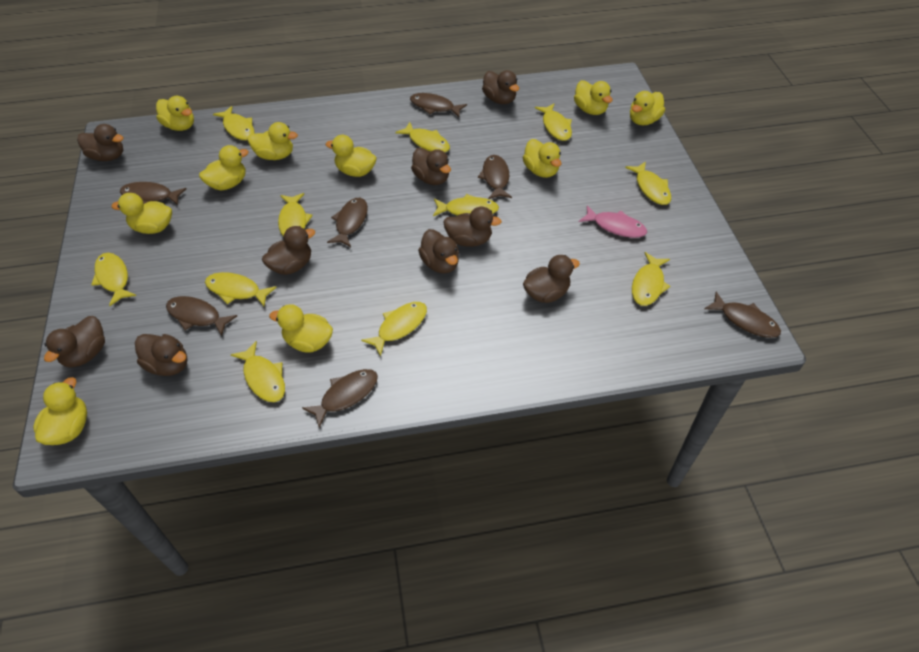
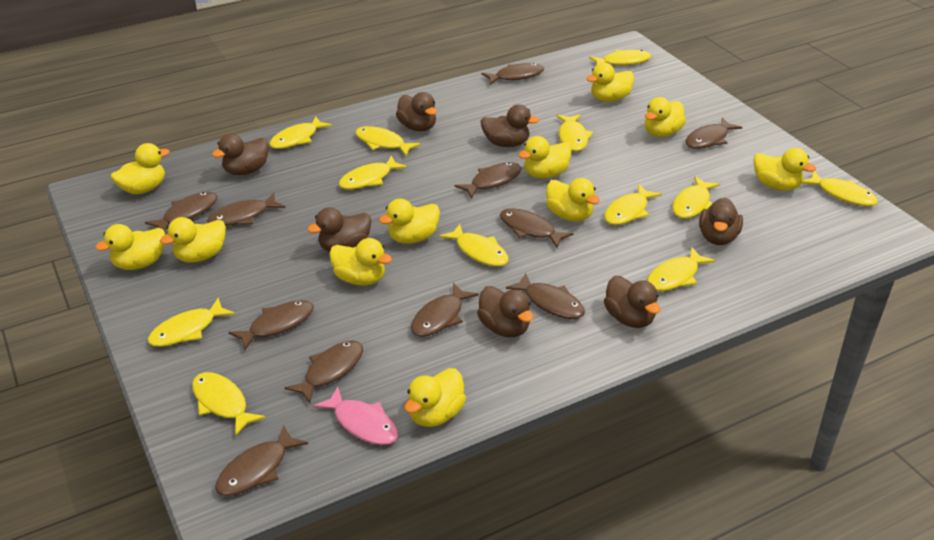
brown duck: 9 -> 7
brown fish: 7 -> 11
yellow duck: 10 -> 11
yellow fish: 11 -> 12

